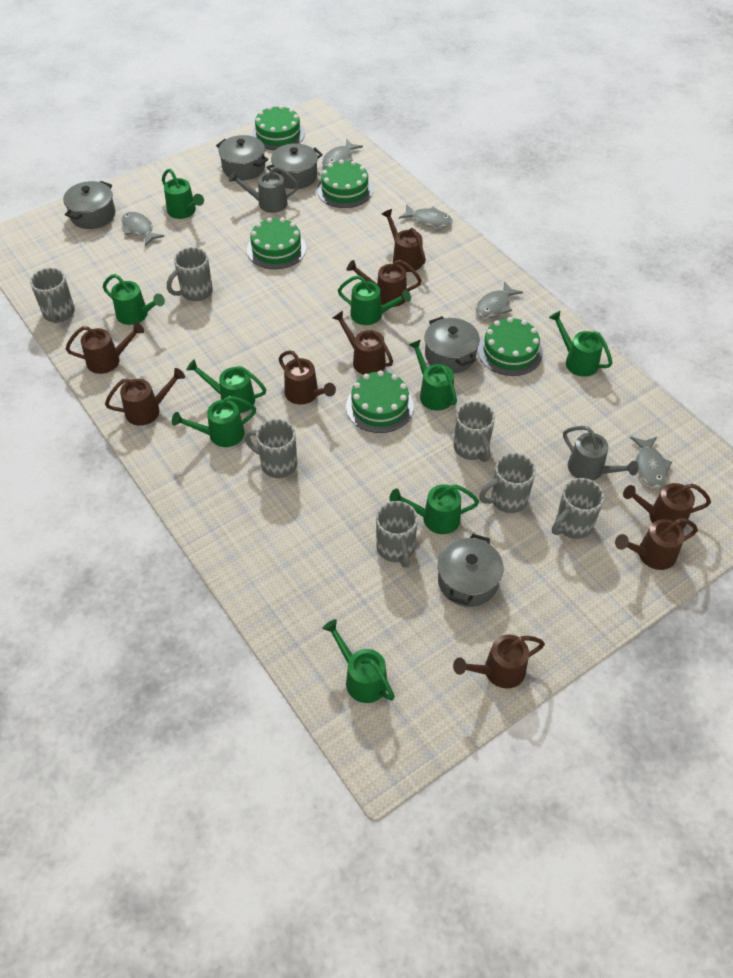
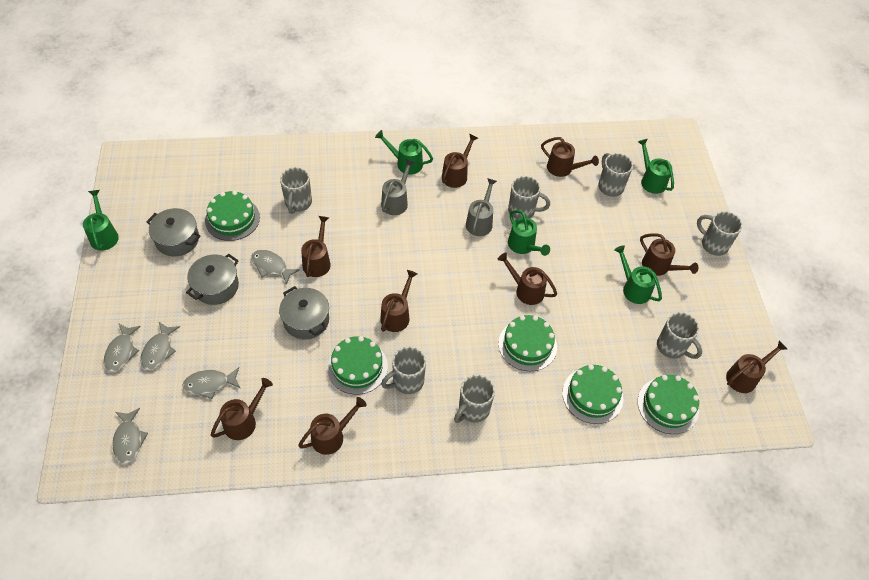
green watering can: 9 -> 5
grey pot: 5 -> 3

